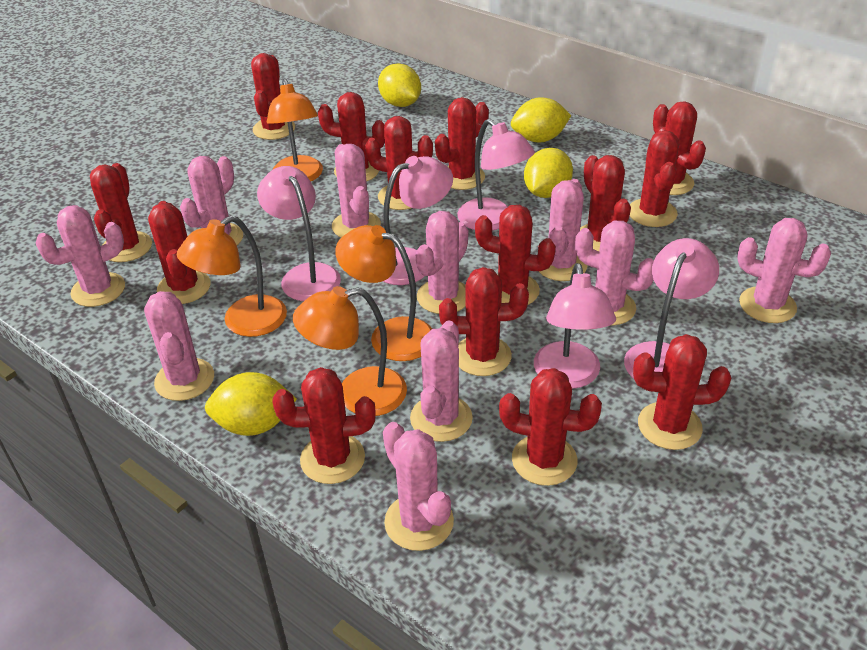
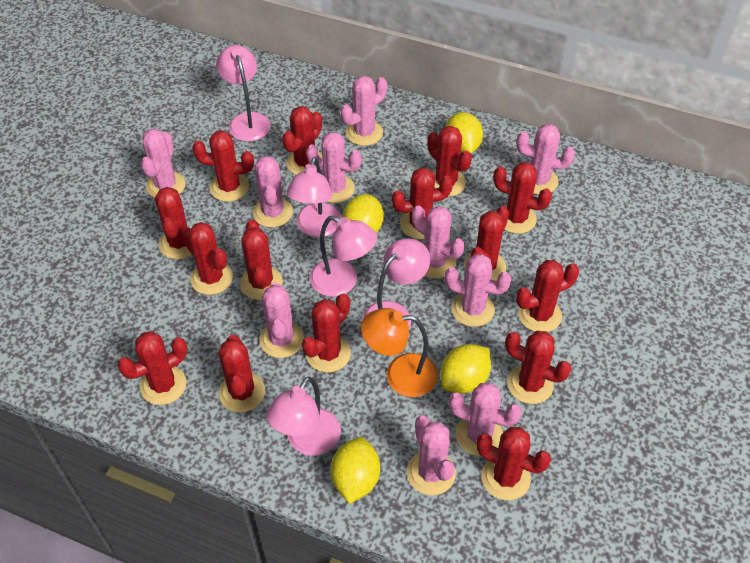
orange lamp: 4 -> 1
red cactus: 14 -> 15

